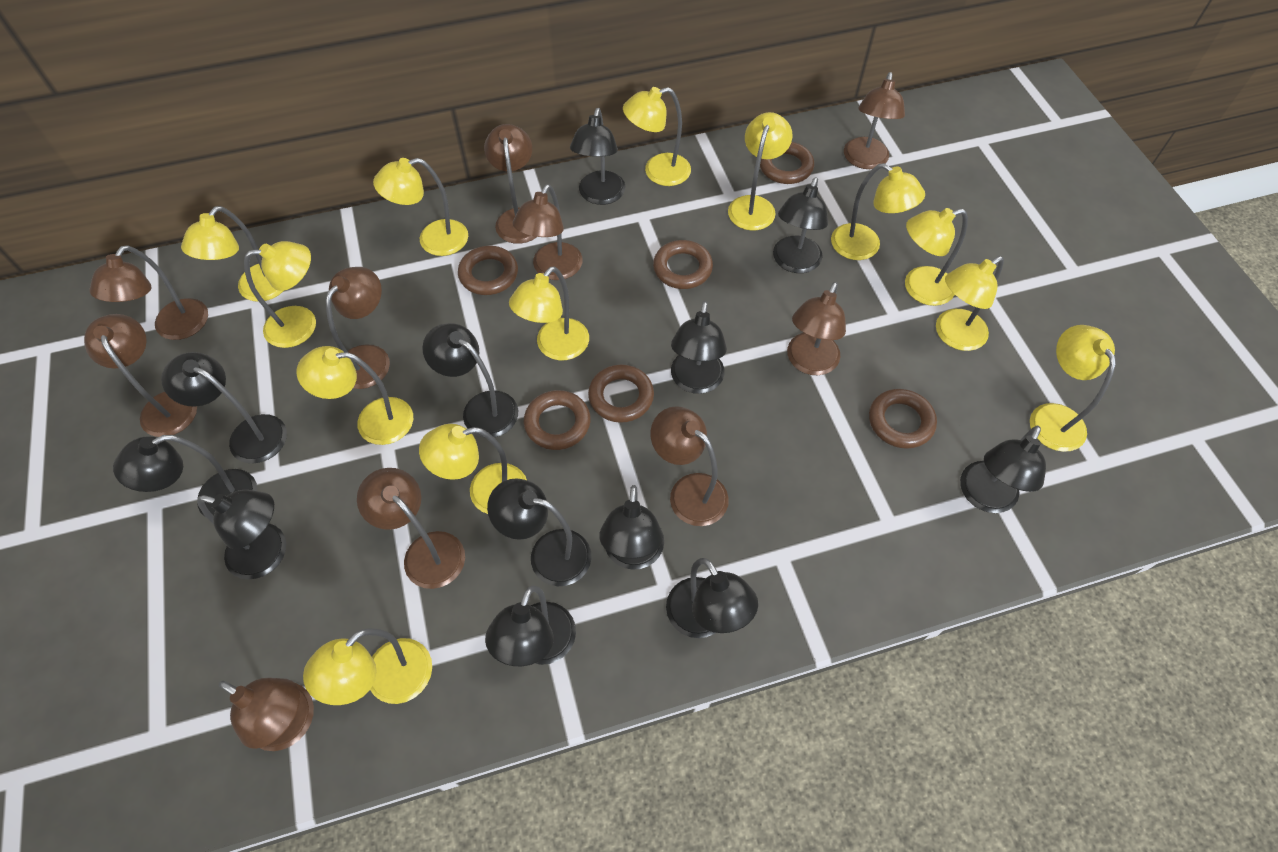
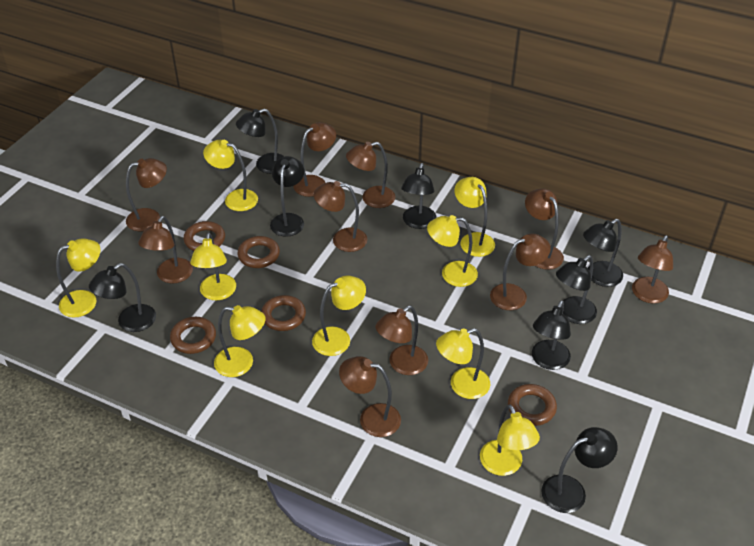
black lamp: 12 -> 8
brown ring: 6 -> 5
yellow lamp: 13 -> 9

